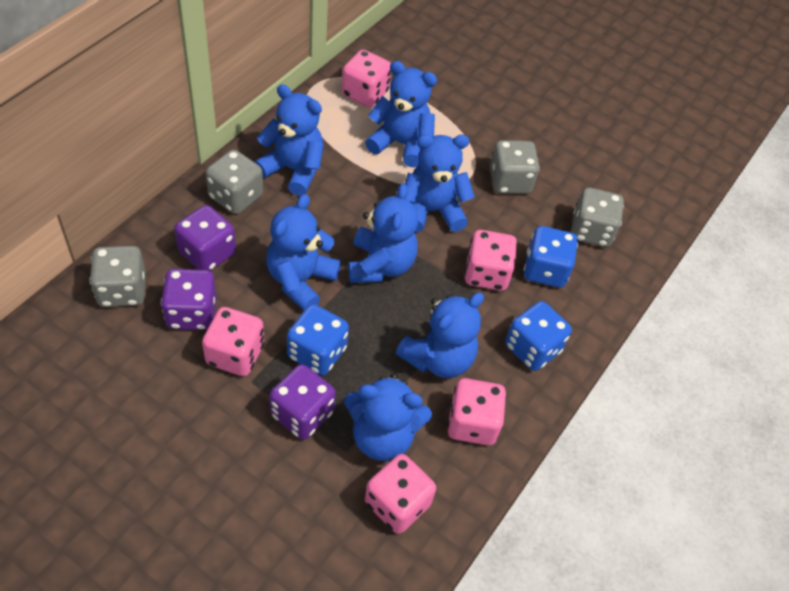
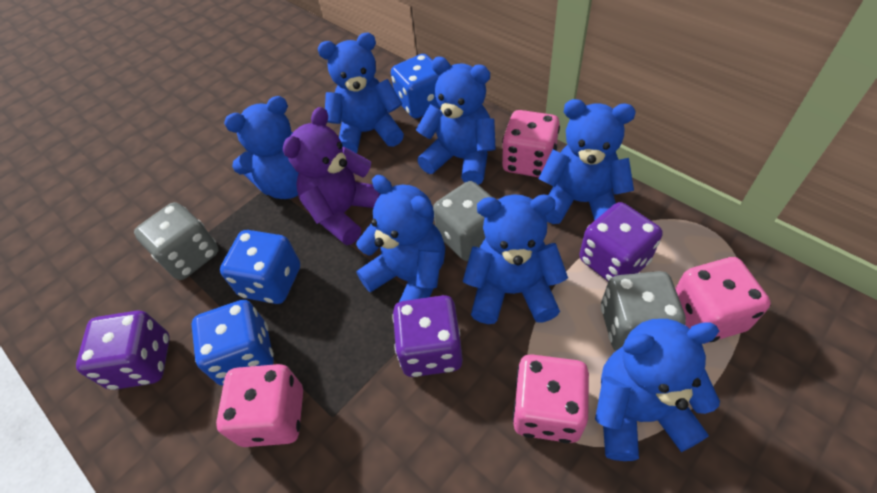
grey dice: 4 -> 3
pink dice: 5 -> 4
purple teddy bear: 0 -> 1

